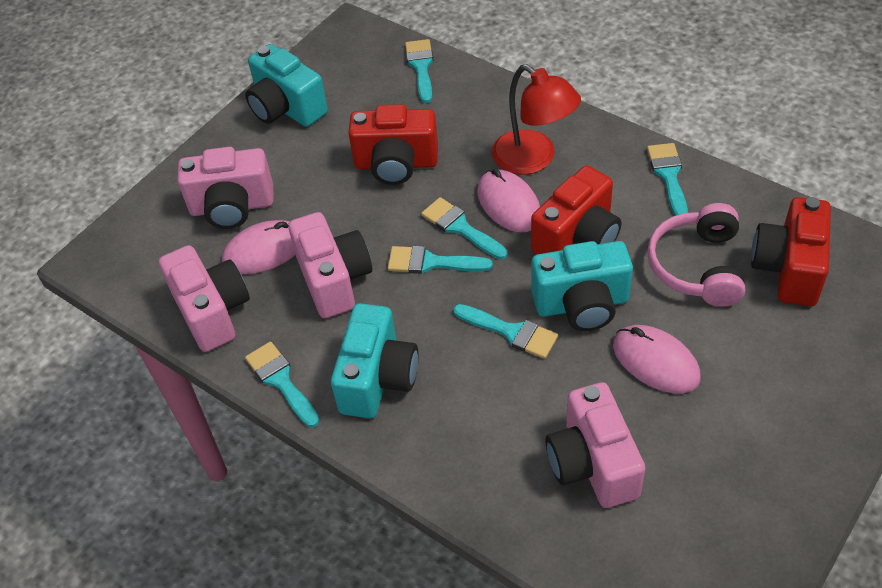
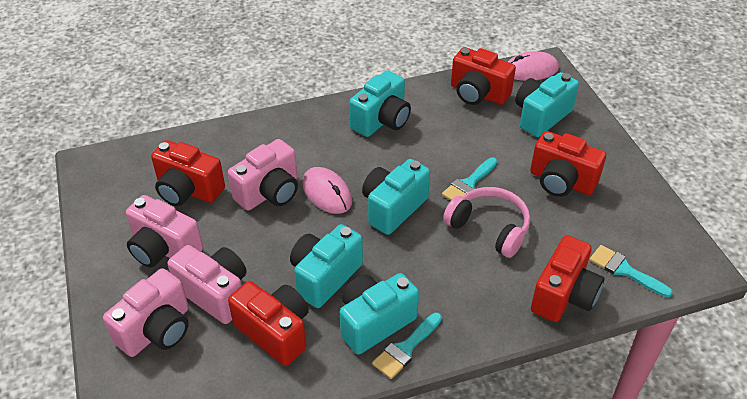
pink mouse: 3 -> 2
red camera: 3 -> 5
red lamp: 1 -> 0
turquoise brush: 6 -> 3
turquoise camera: 3 -> 5

